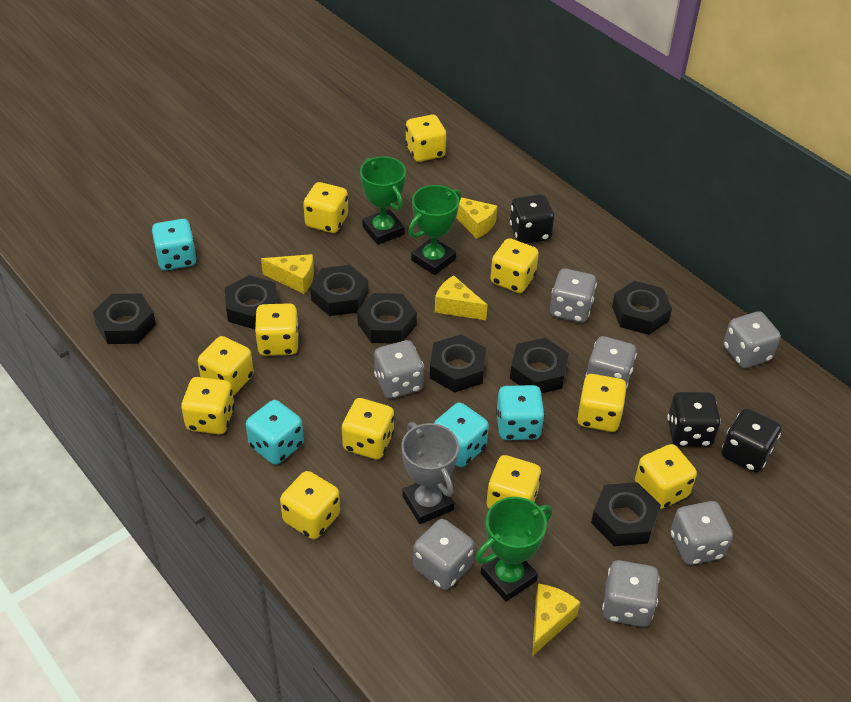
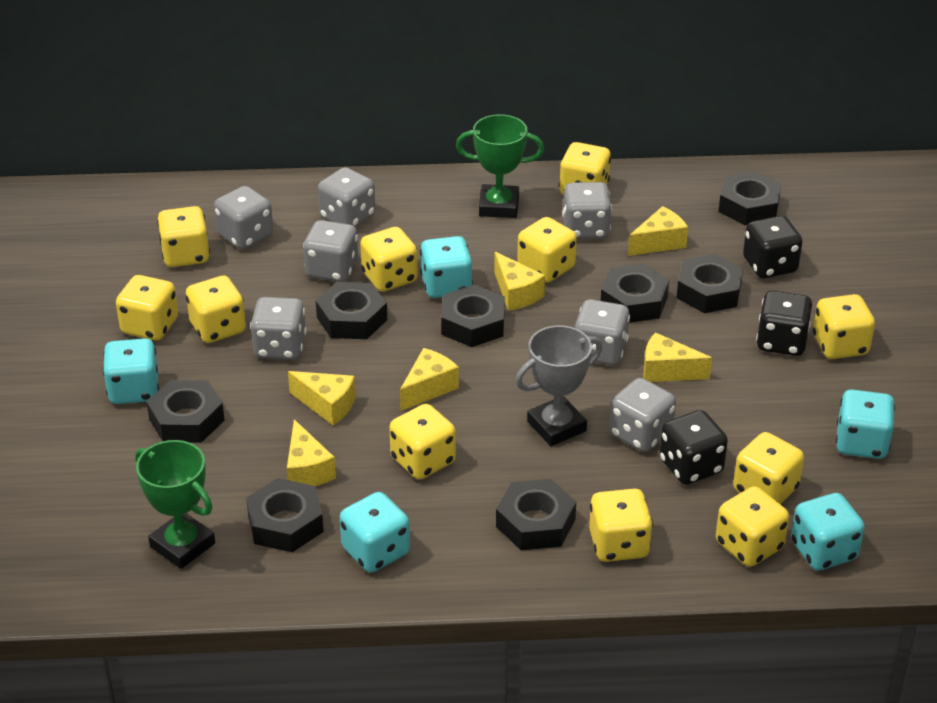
green trophy: 3 -> 2
turquoise dice: 4 -> 5
yellow cheese: 4 -> 6

